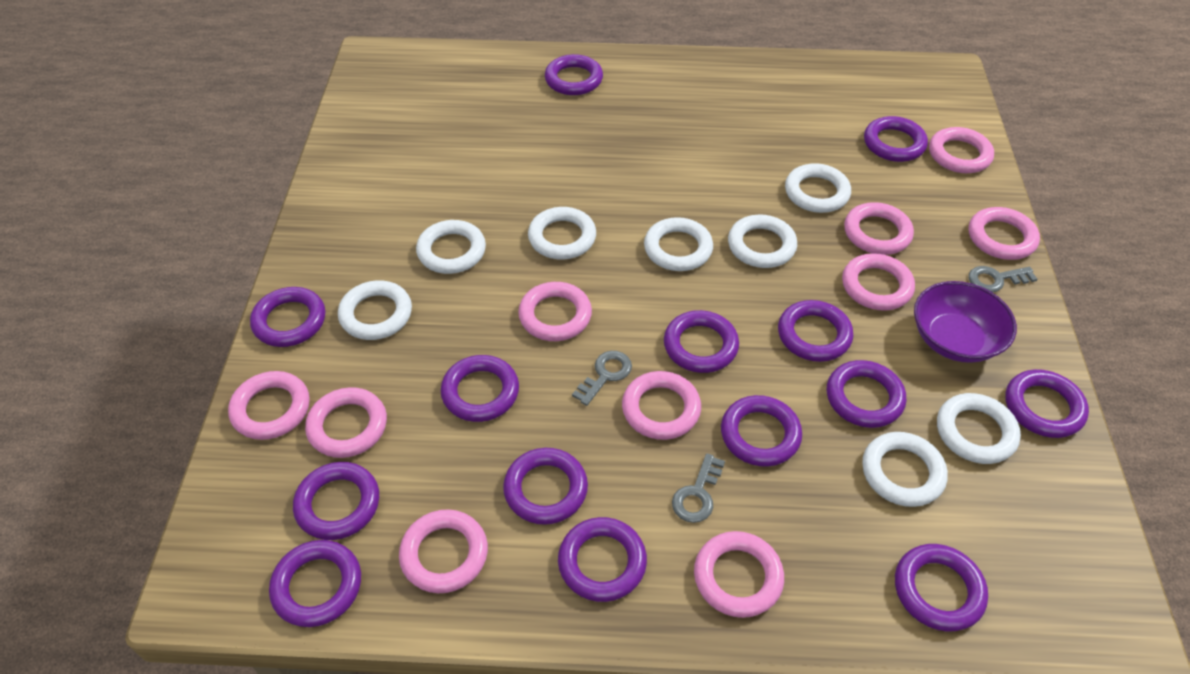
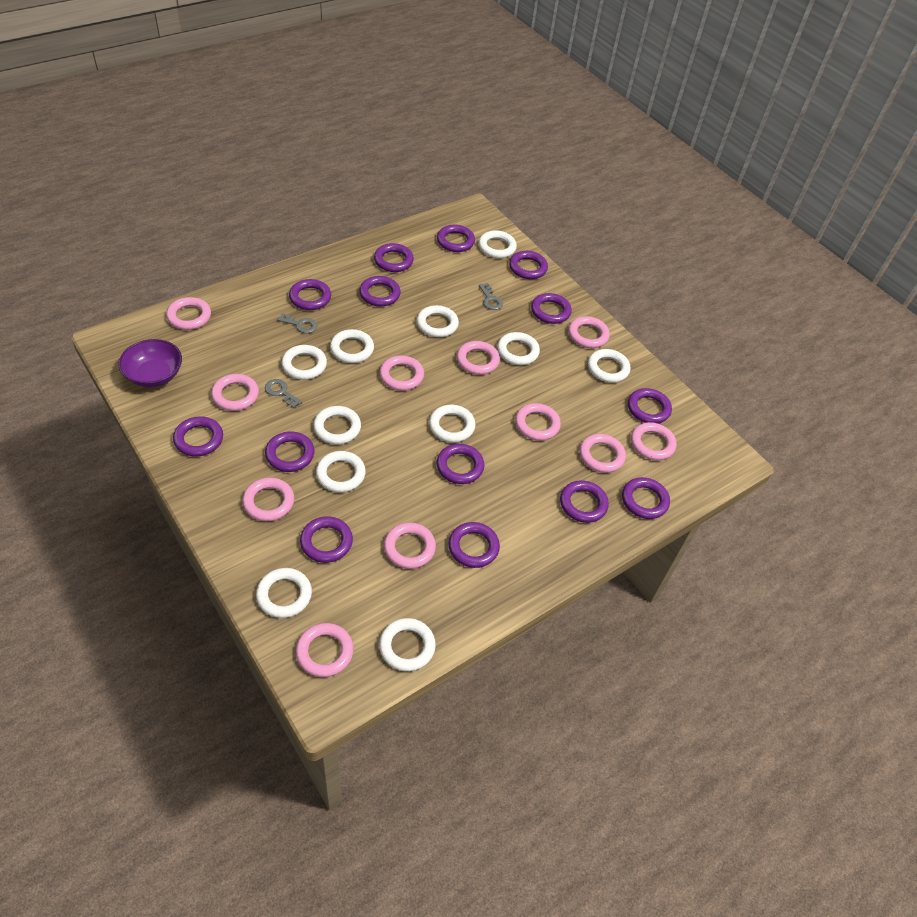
pink ring: 10 -> 11
white ring: 8 -> 11

